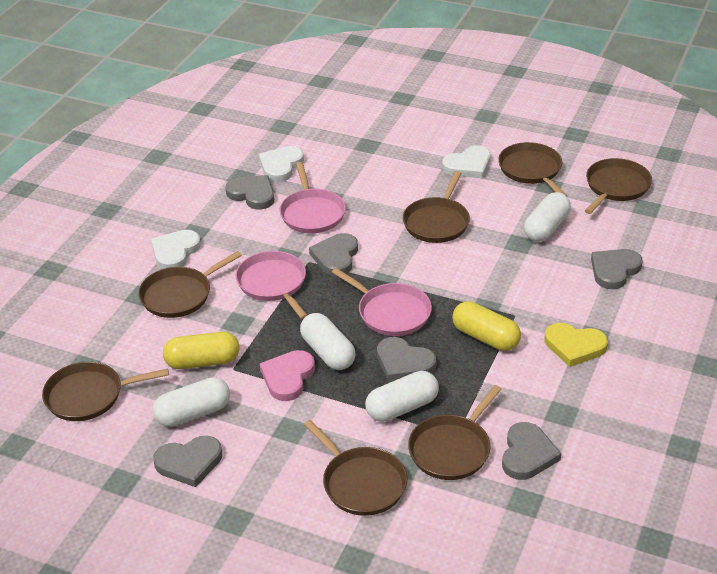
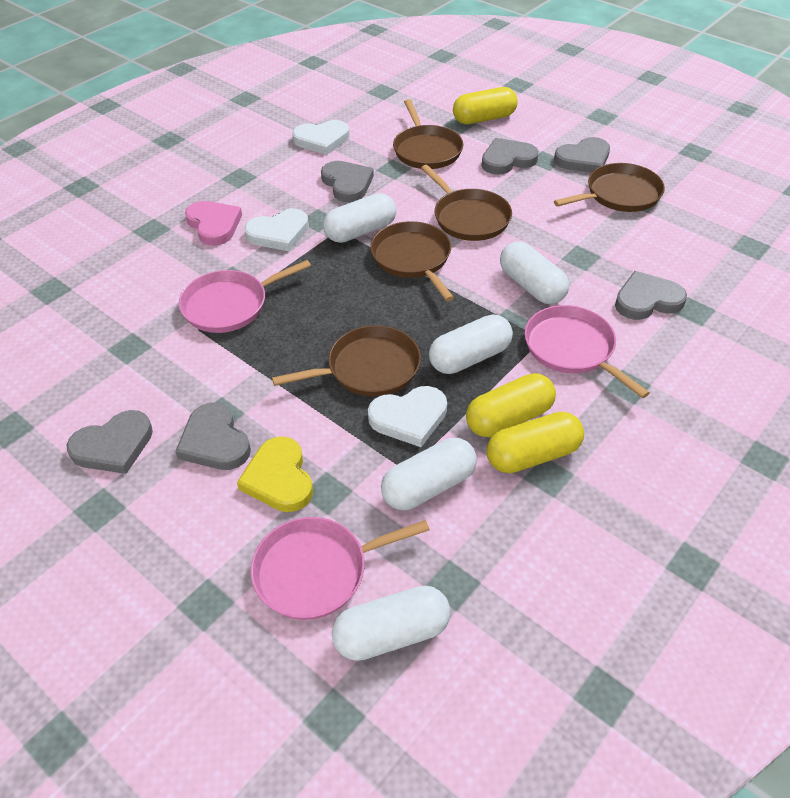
brown pan: 7 -> 5
white capsule: 4 -> 5
yellow capsule: 2 -> 3

